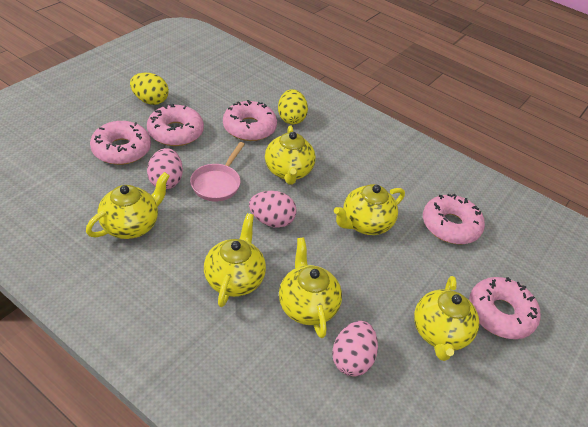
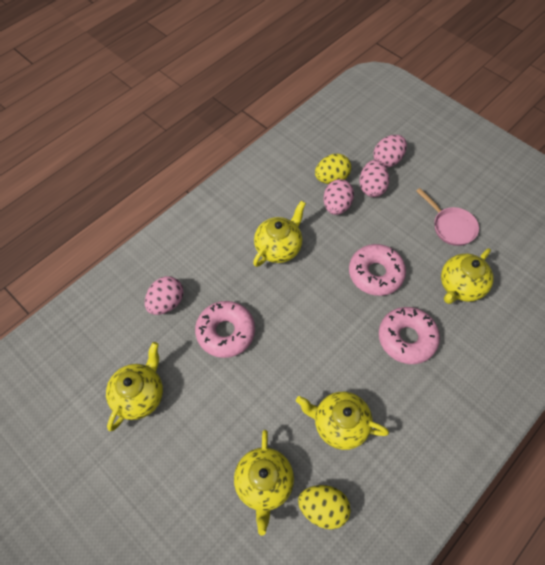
pink donut: 5 -> 3
pink egg: 3 -> 4
yellow teapot: 6 -> 5

